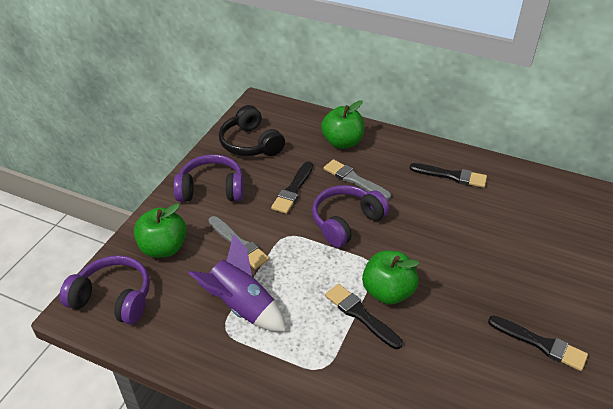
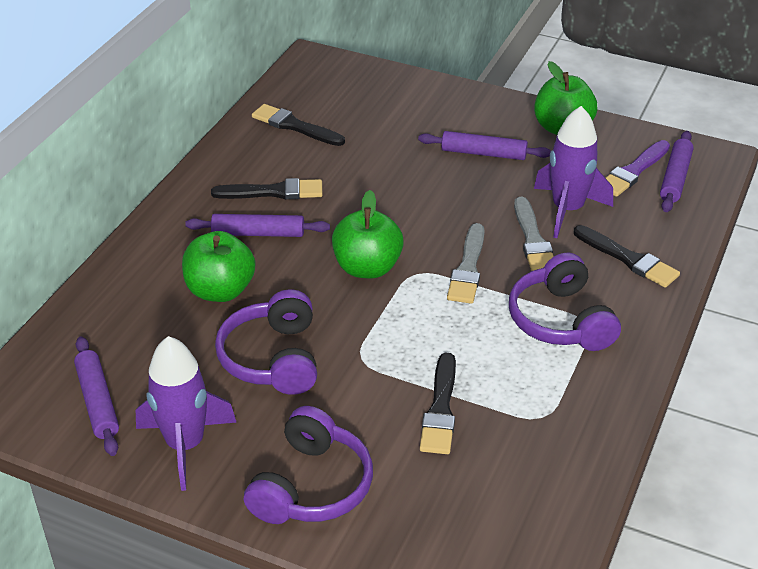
black headphones: 1 -> 0
purple brush: 0 -> 1
purple rocket: 1 -> 2
purple rolling pin: 0 -> 4

